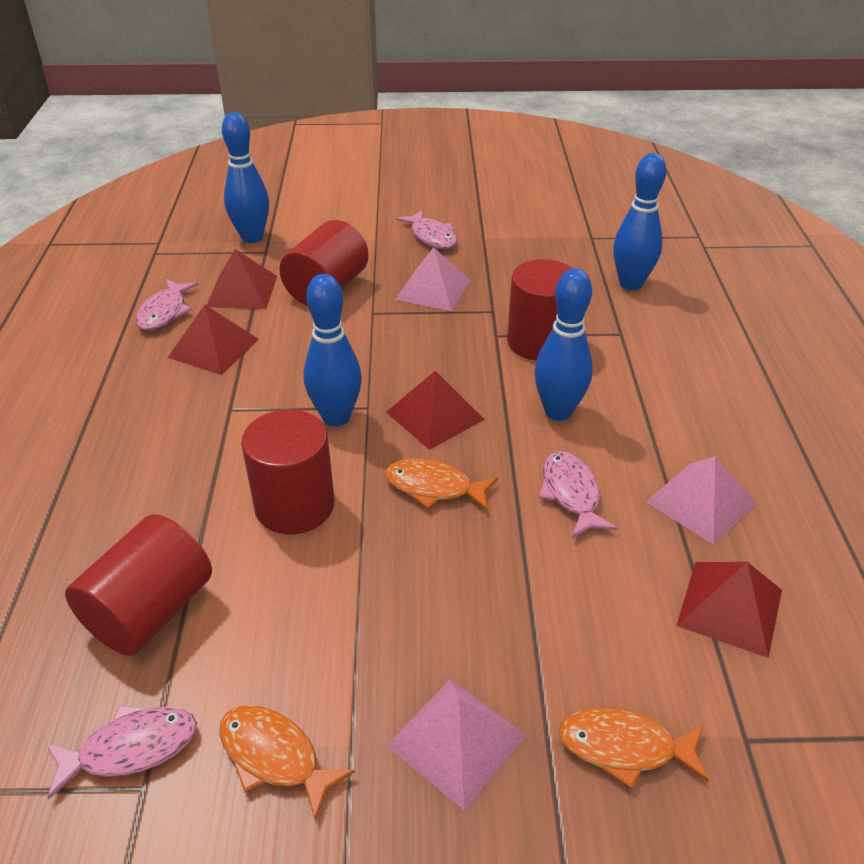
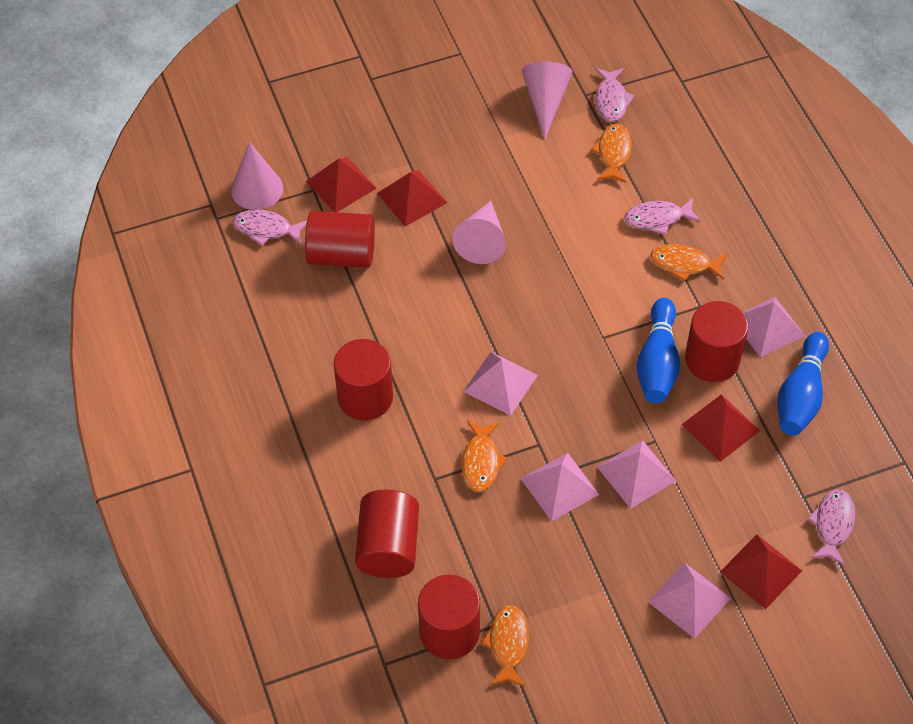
blue bowling pin: 4 -> 2
orange fish: 3 -> 4
pink cone: 0 -> 3
pink pyramid: 3 -> 5
red cylinder: 4 -> 5

